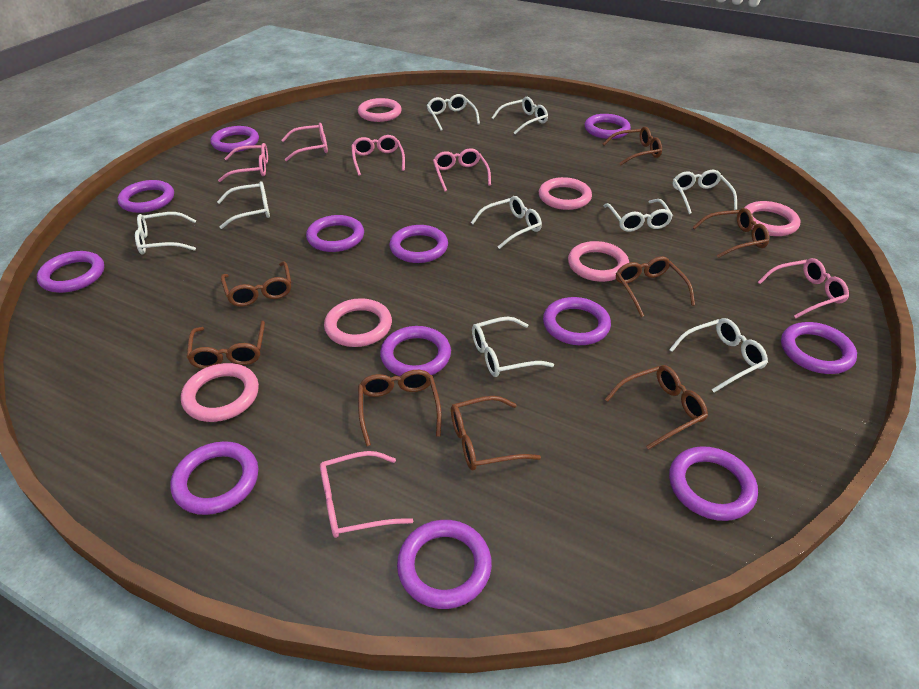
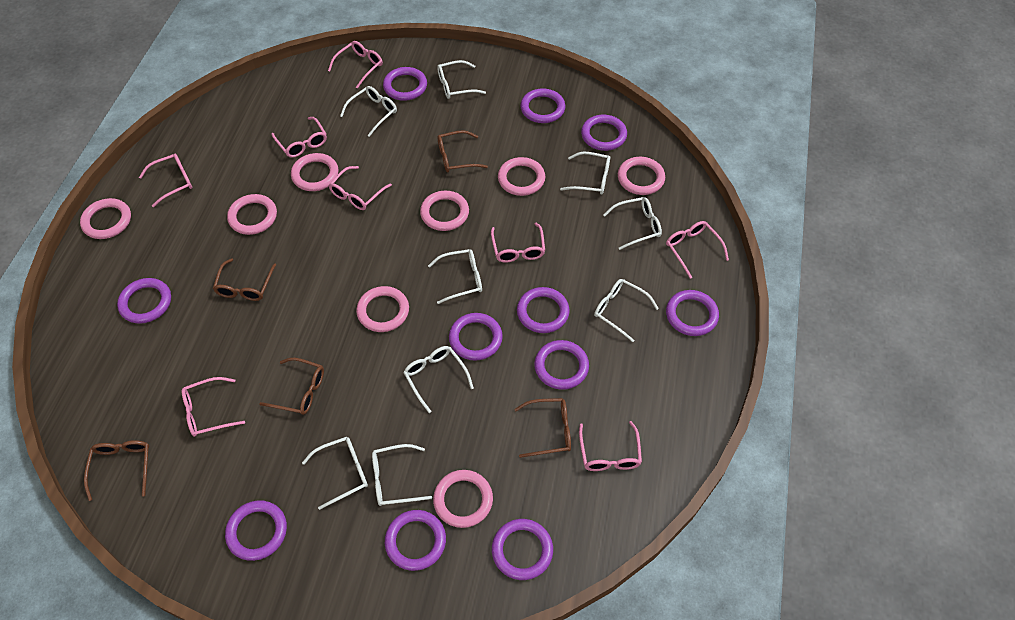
brown glasses: 8 -> 5
pink glasses: 6 -> 8
pink ring: 6 -> 8
purple ring: 12 -> 11

